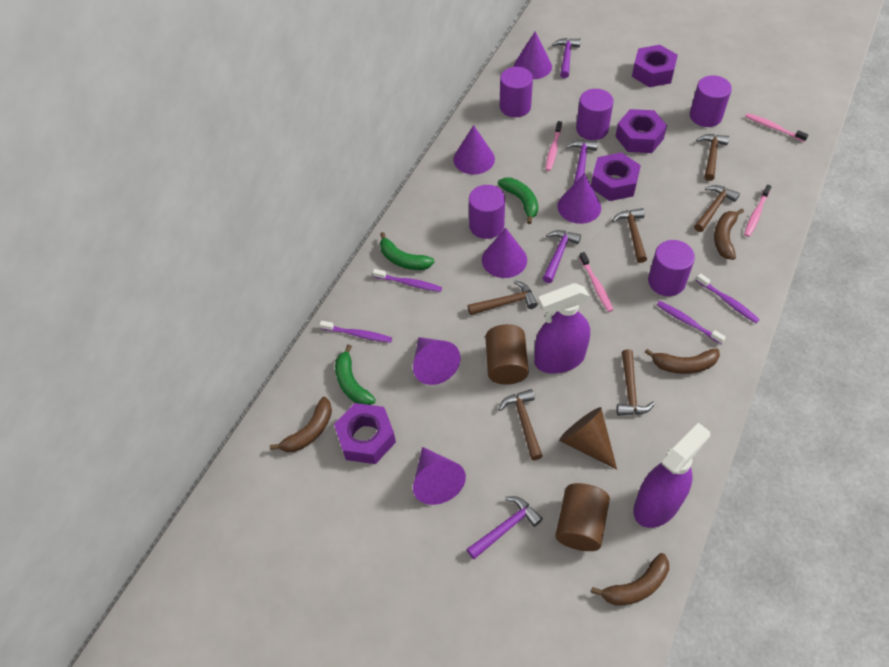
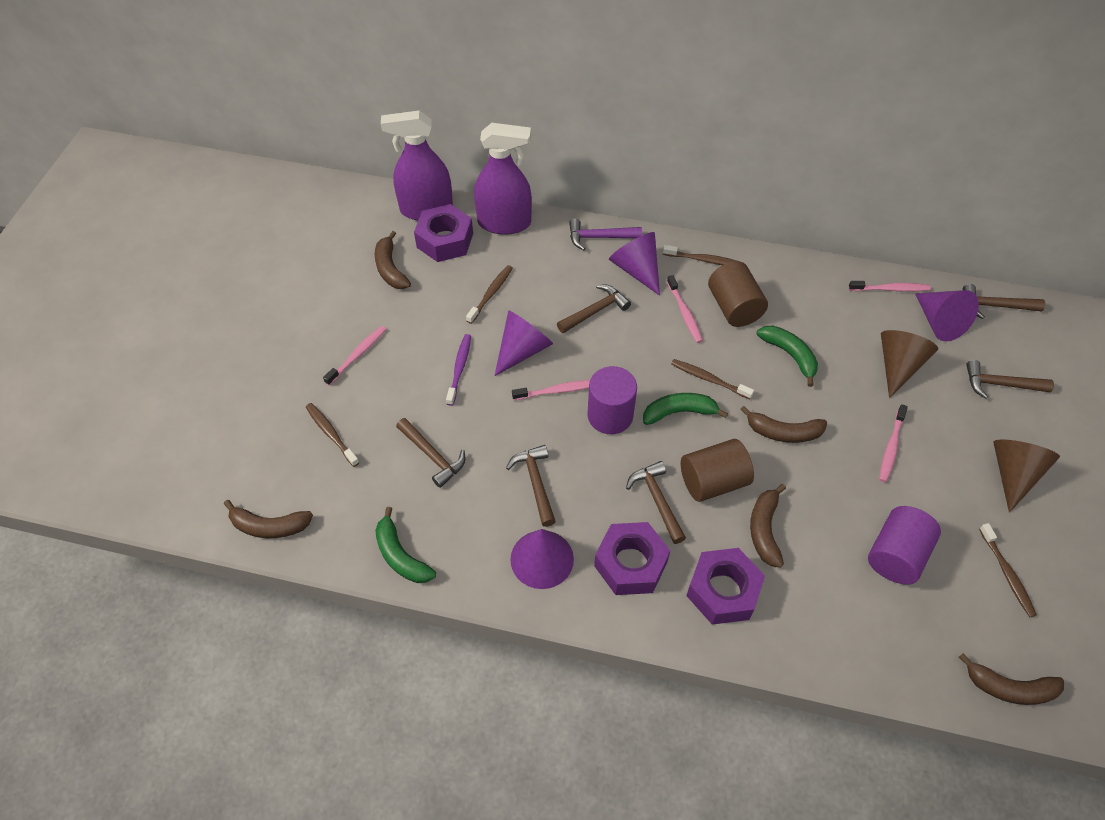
brown banana: 4 -> 5
brown cone: 1 -> 2
brown toothbrush: 0 -> 5
pink toothbrush: 4 -> 5
purple cone: 6 -> 4
purple cylinder: 5 -> 2
purple hammer: 4 -> 1
purple nut: 4 -> 3
purple toothbrush: 4 -> 1

